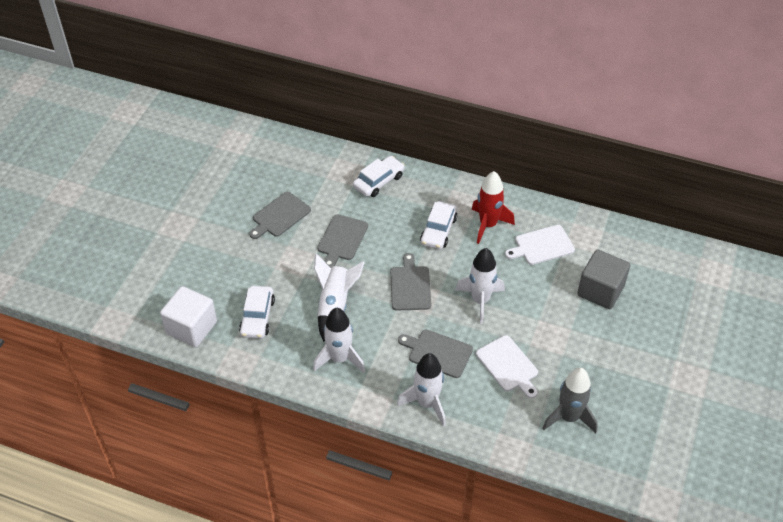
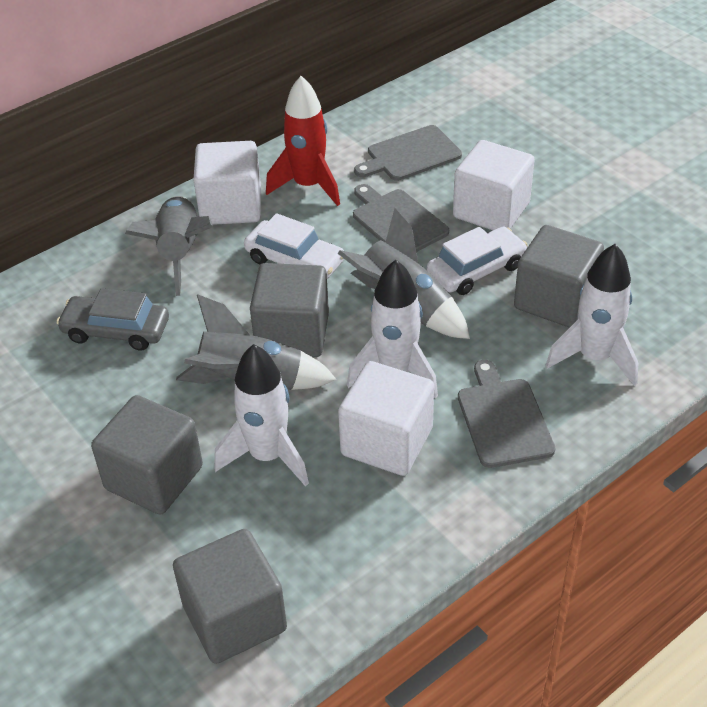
grey car: 0 -> 1
grey cube: 1 -> 4
grey cutting board: 4 -> 3
grey rocket: 1 -> 3
white car: 3 -> 2
white cube: 1 -> 3
white cutting board: 2 -> 0
white rocket: 4 -> 3

